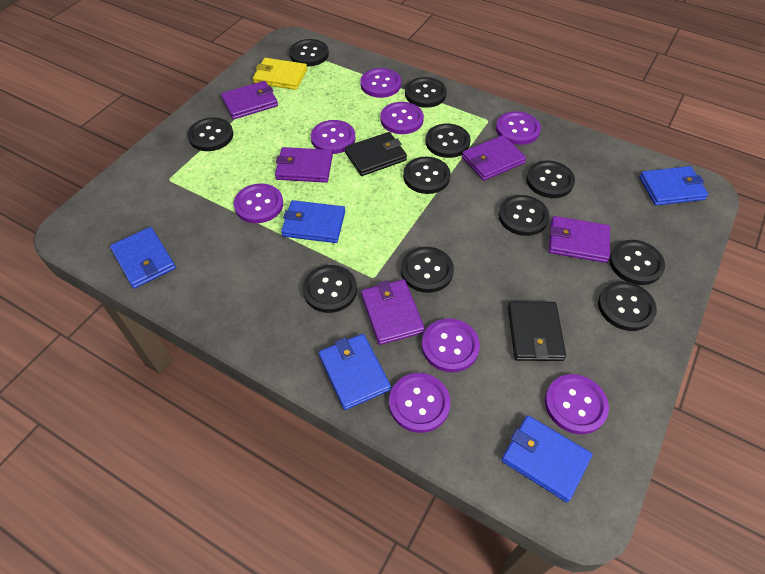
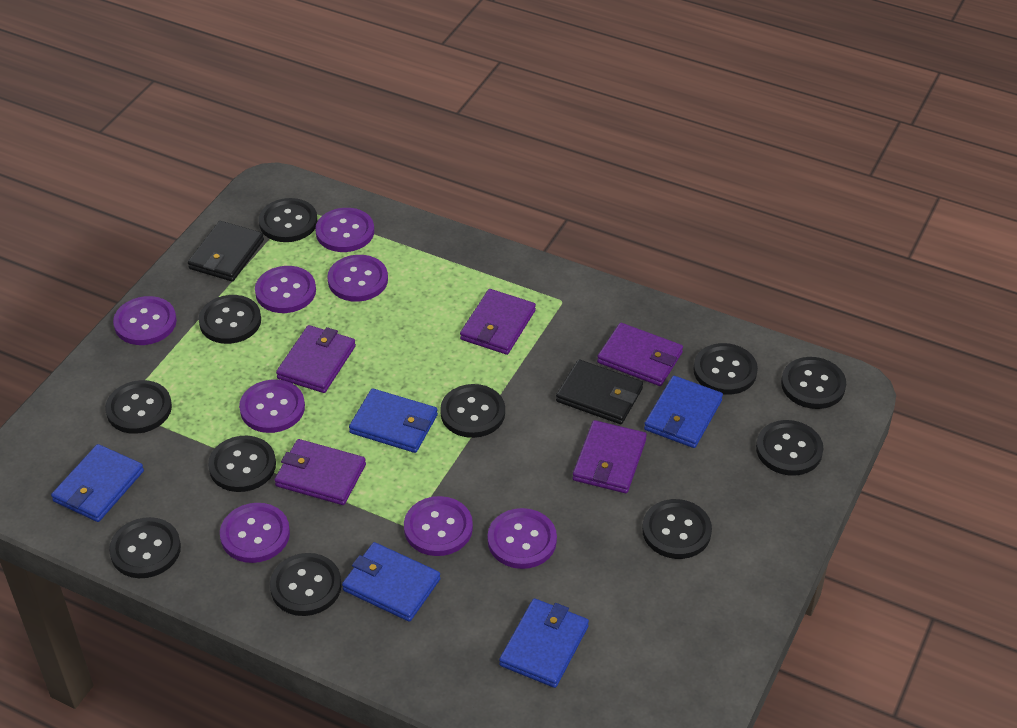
yellow wallet: 1 -> 0

